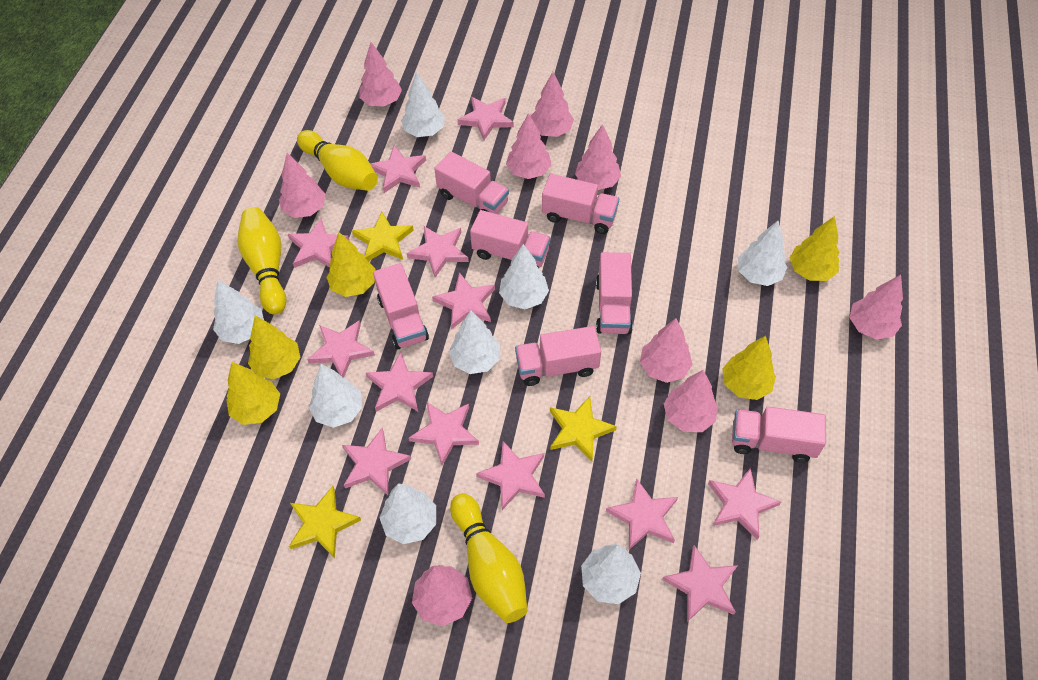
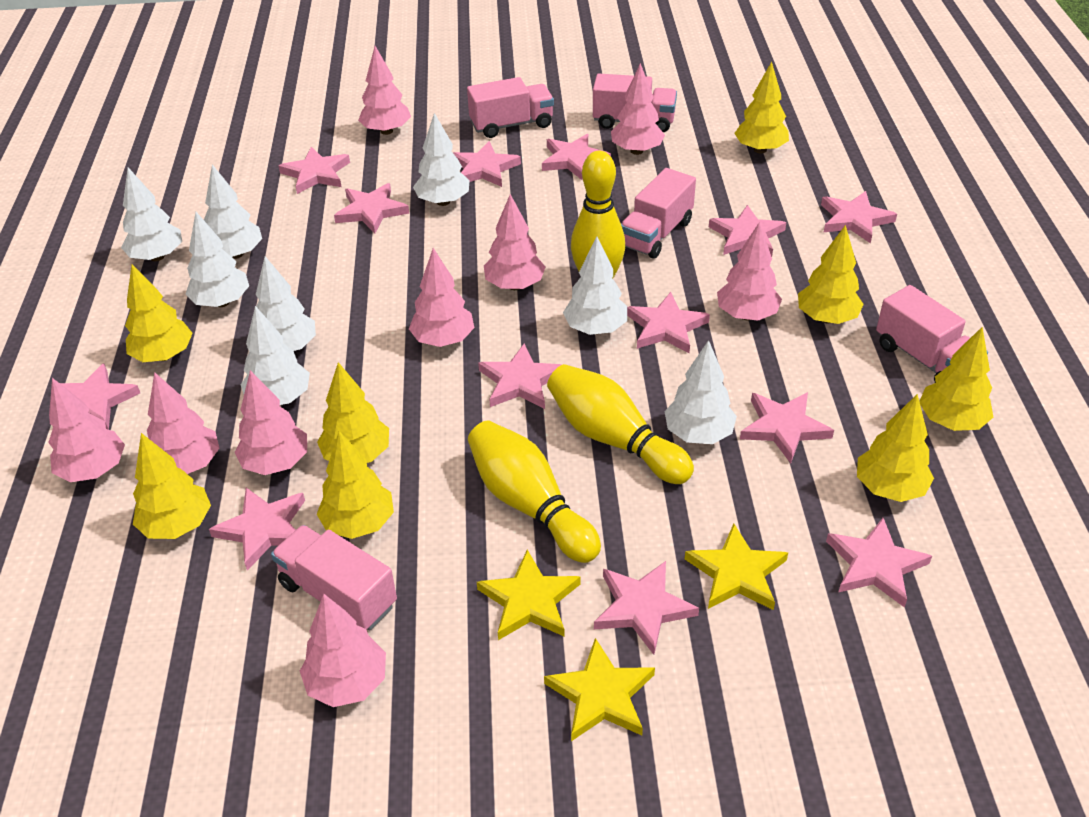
pink truck: 7 -> 5
yellow tree: 5 -> 8

